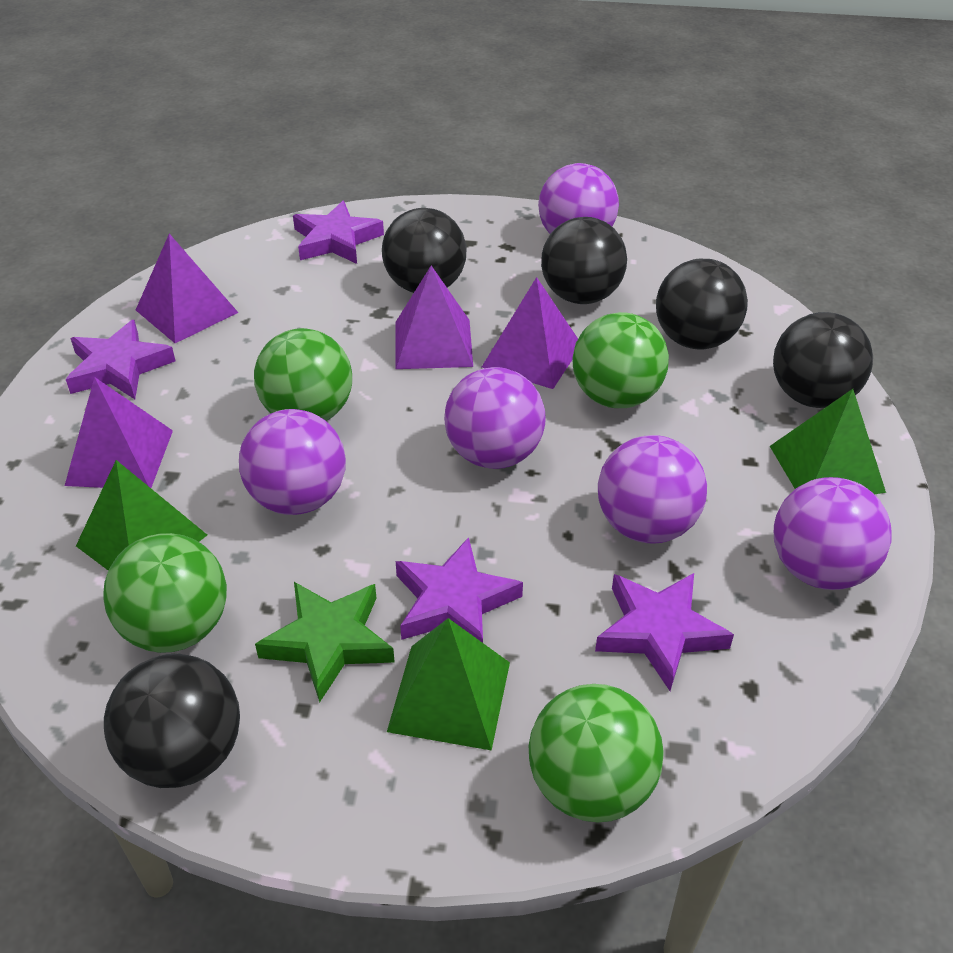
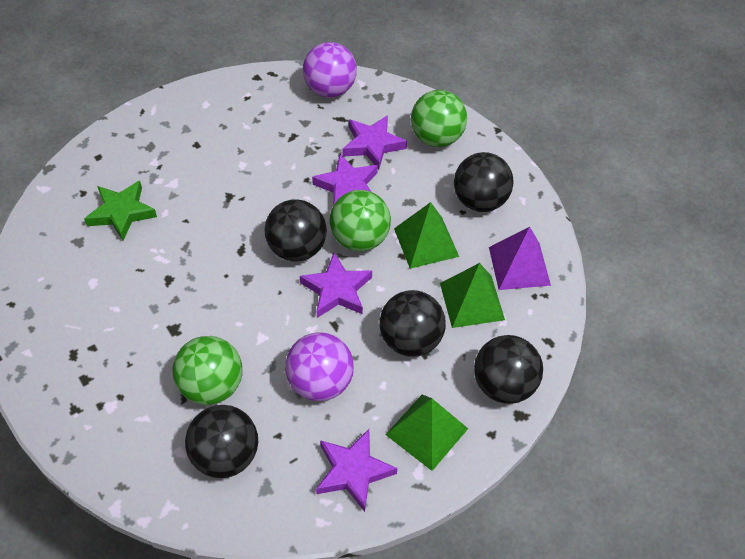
green ball: 4 -> 3
purple ball: 5 -> 2
purple pyramid: 4 -> 1

